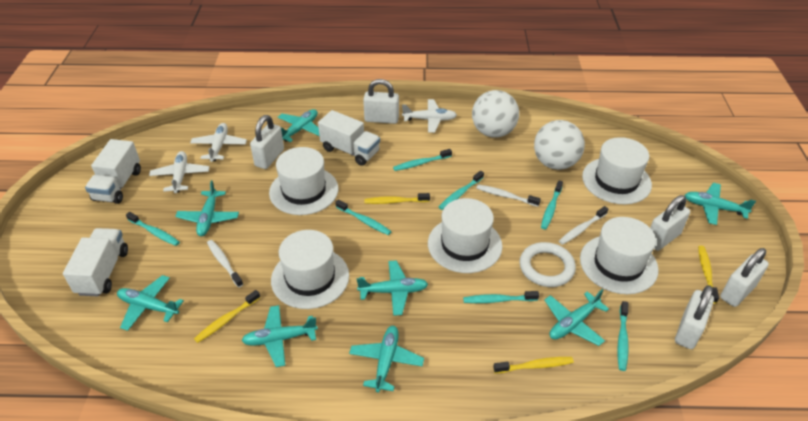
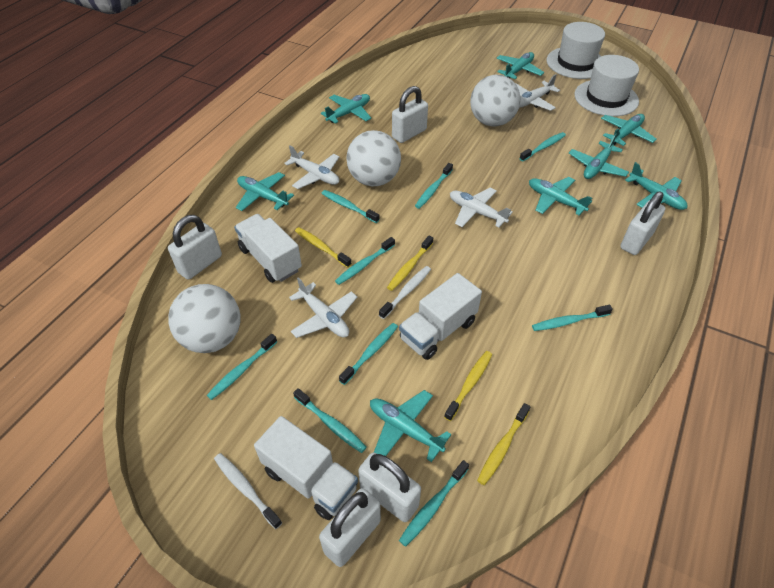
turquoise toothbrush: 7 -> 9
white ball: 2 -> 3
white hat: 5 -> 2
white plane: 3 -> 4
white ring: 1 -> 0
white toothbrush: 3 -> 2

